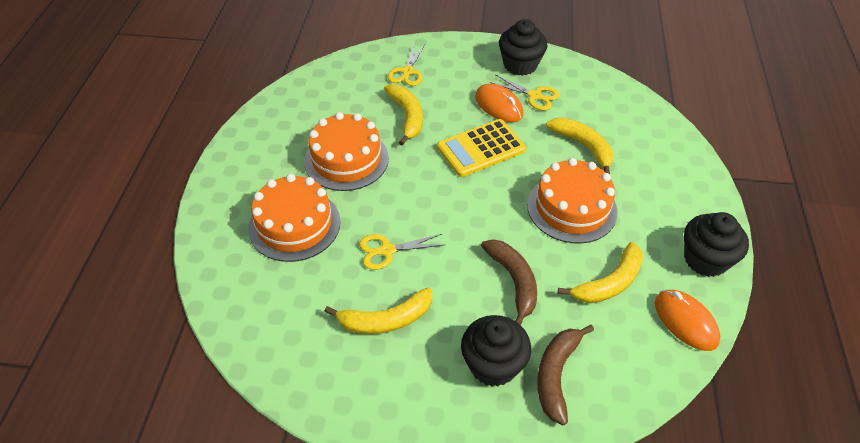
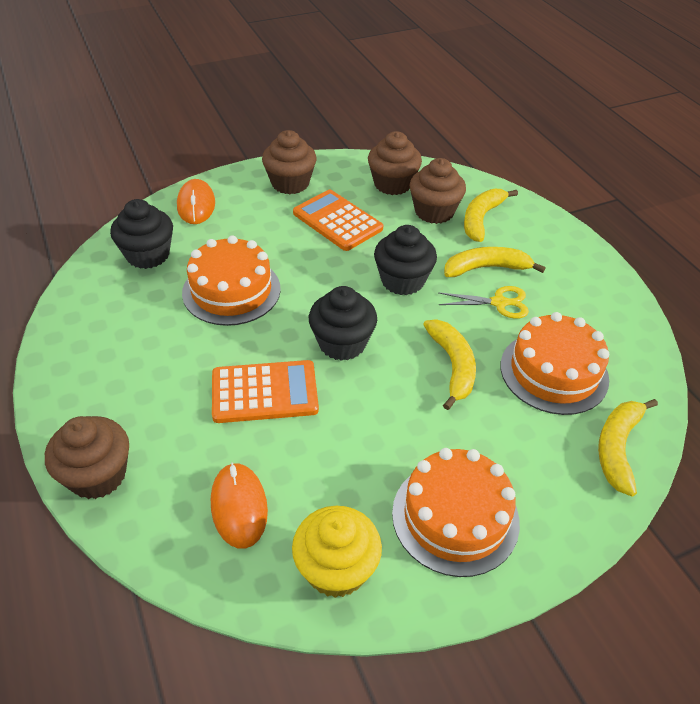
brown banana: 2 -> 0
brown cupcake: 0 -> 4
orange calculator: 0 -> 2
yellow calculator: 1 -> 0
yellow cupcake: 0 -> 1
yellow scissors: 3 -> 1

